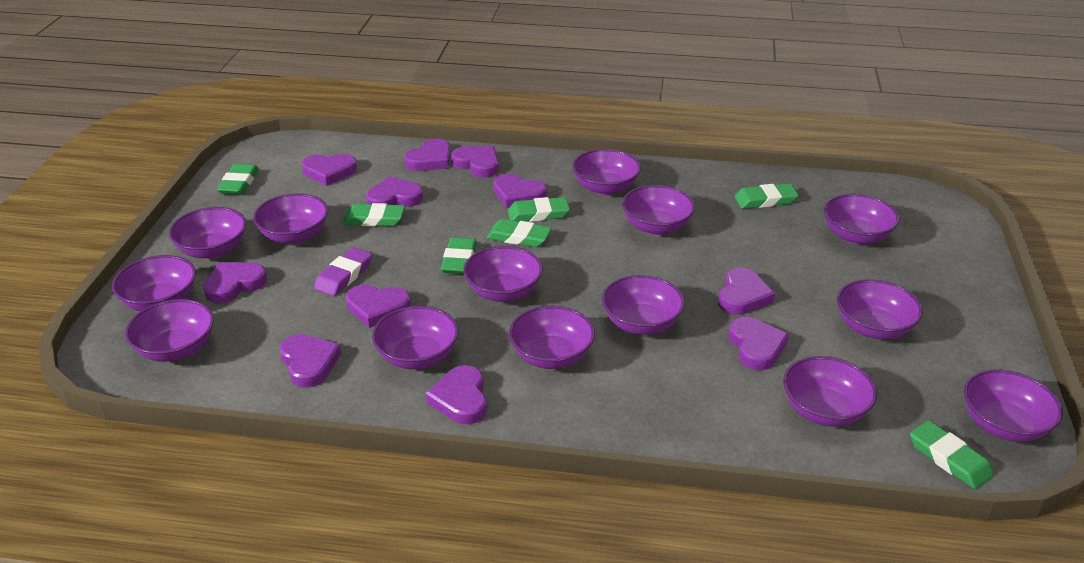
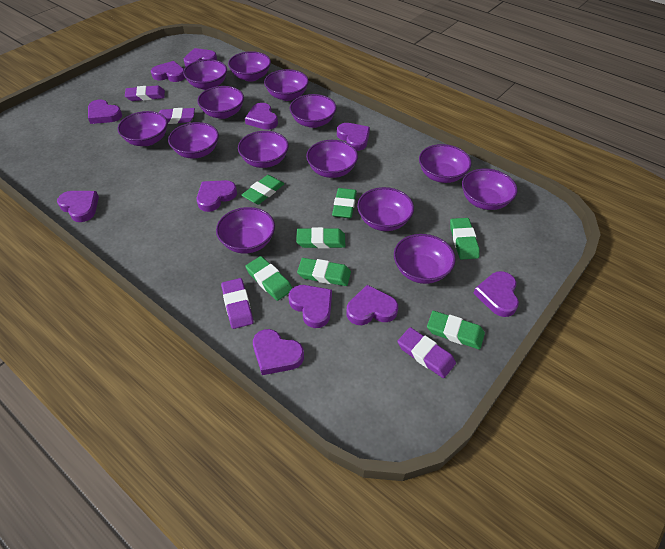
purple eraser: 1 -> 4

